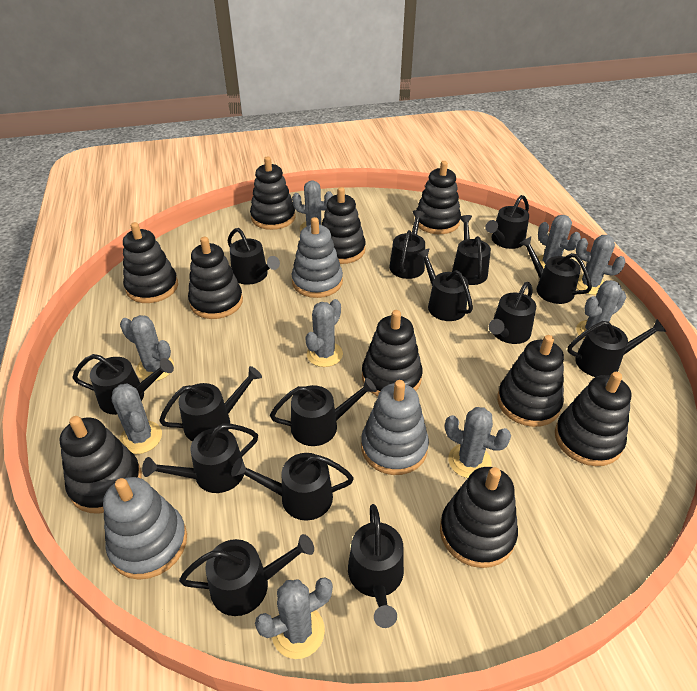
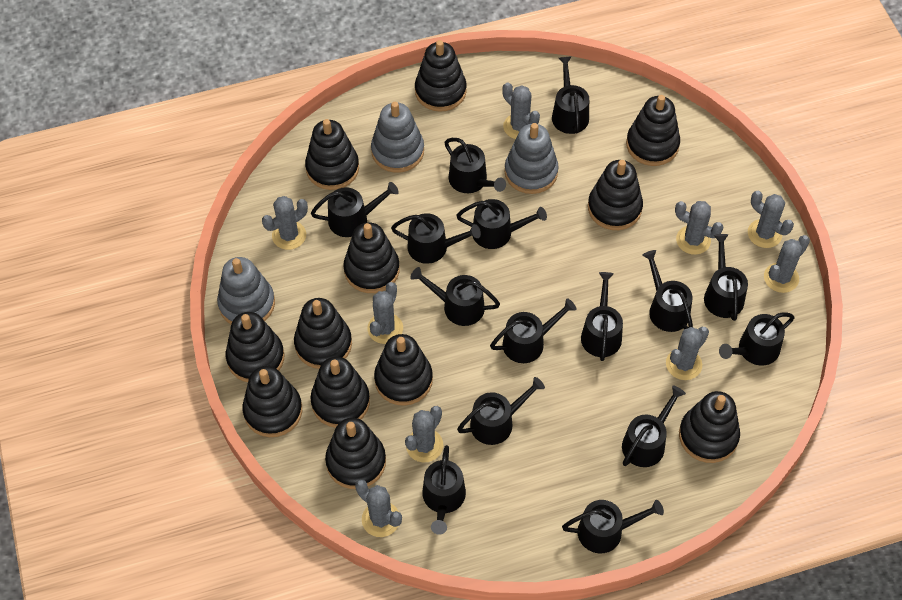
black stacking toy: 10 -> 12

